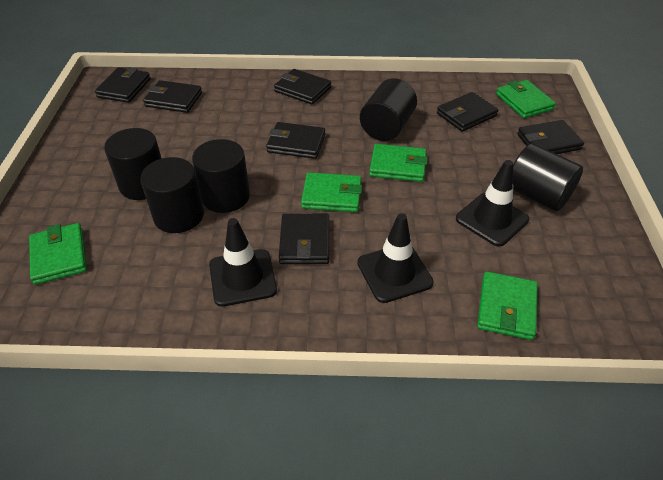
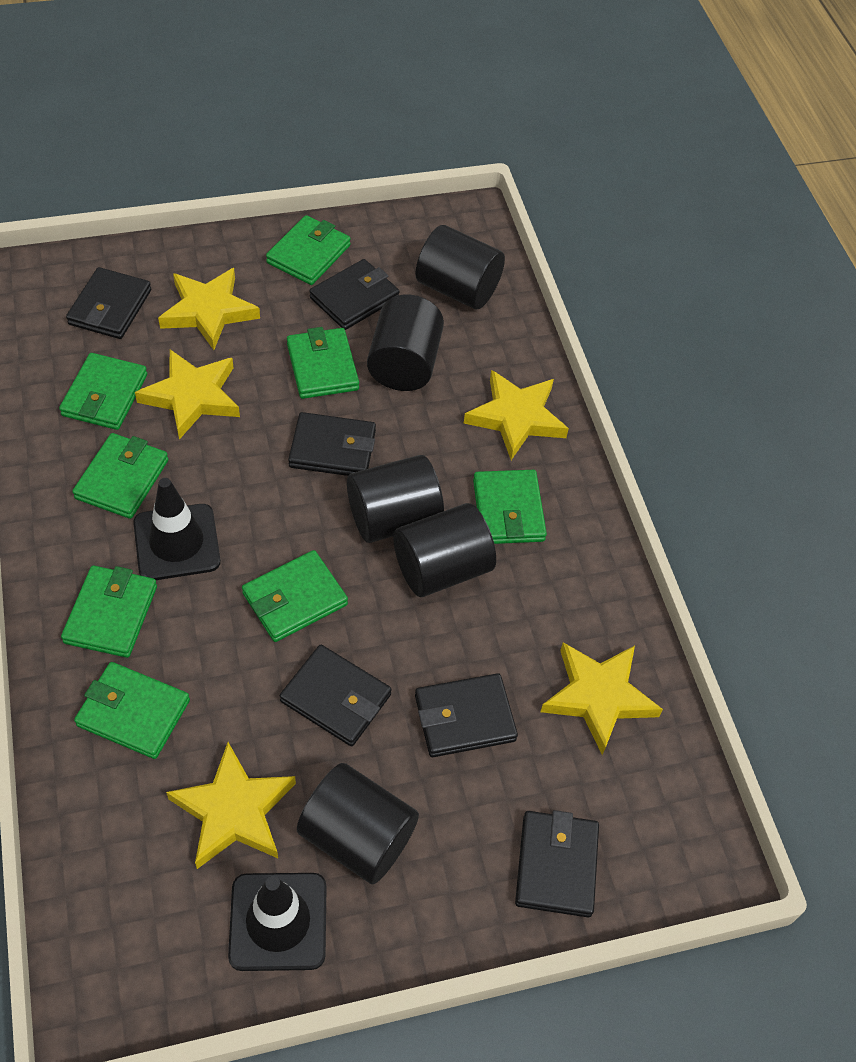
black traffic cone: 3 -> 2
black wallet: 7 -> 6
green wallet: 5 -> 8
yellow star: 0 -> 5

